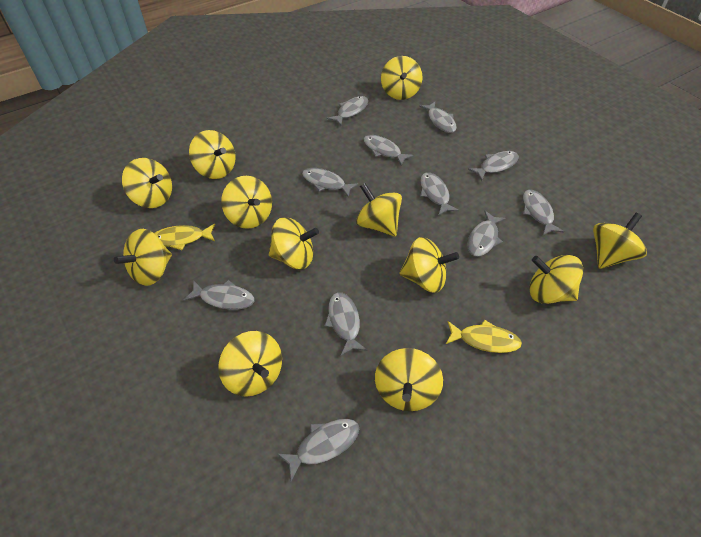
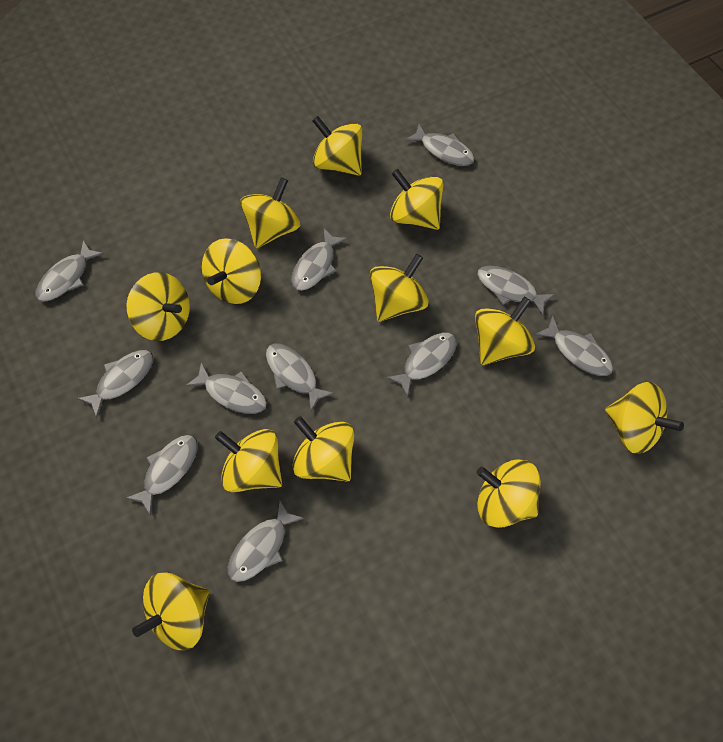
yellow fish: 2 -> 0

